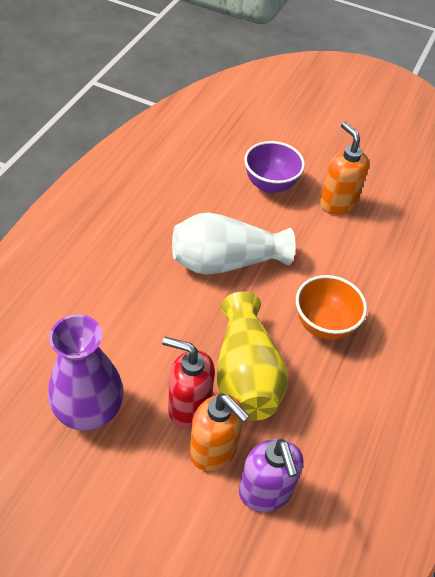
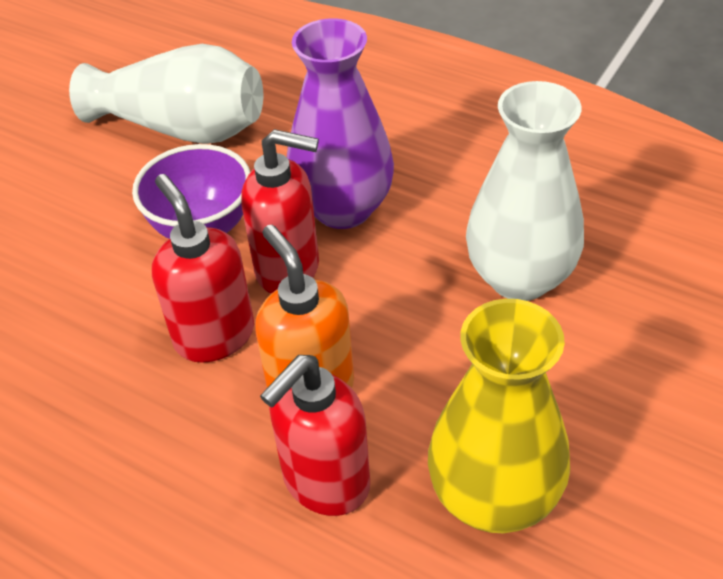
orange bowl: 1 -> 0
orange soap dispenser: 2 -> 1
purple soap dispenser: 1 -> 0
red soap dispenser: 1 -> 3
white vase: 1 -> 2

